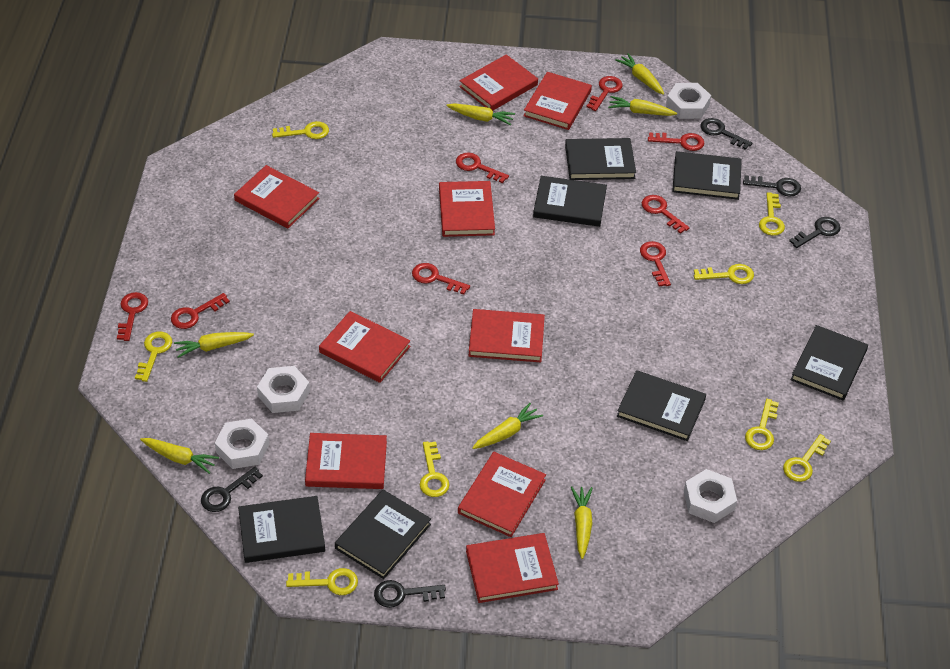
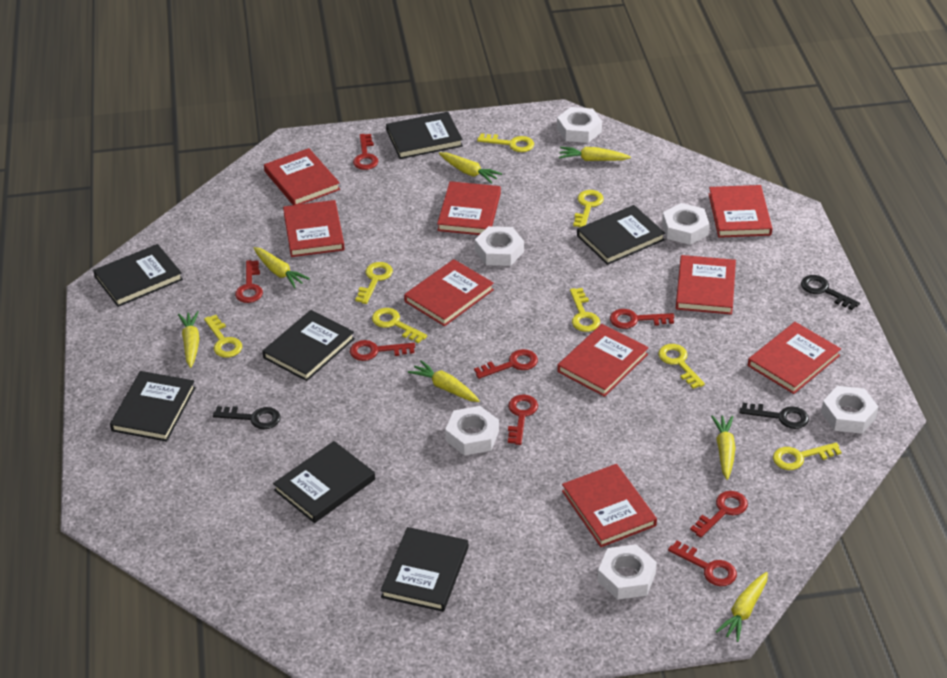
black key: 5 -> 3
white nut: 4 -> 6

